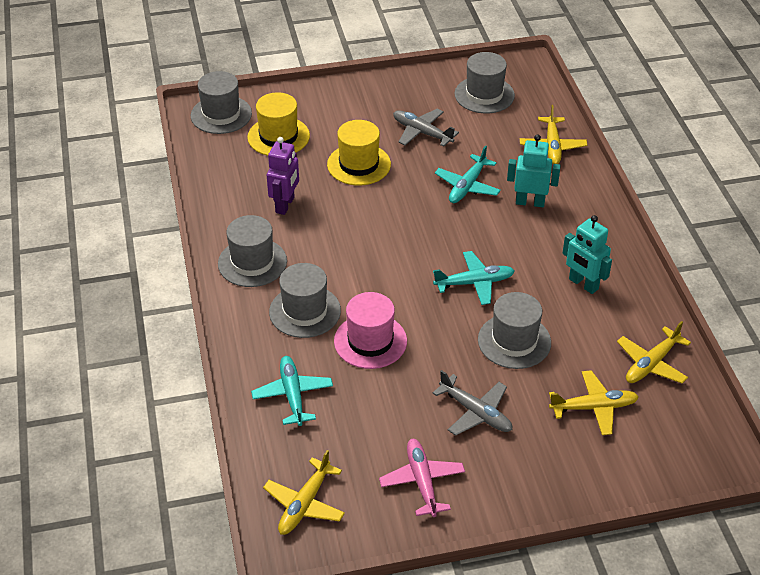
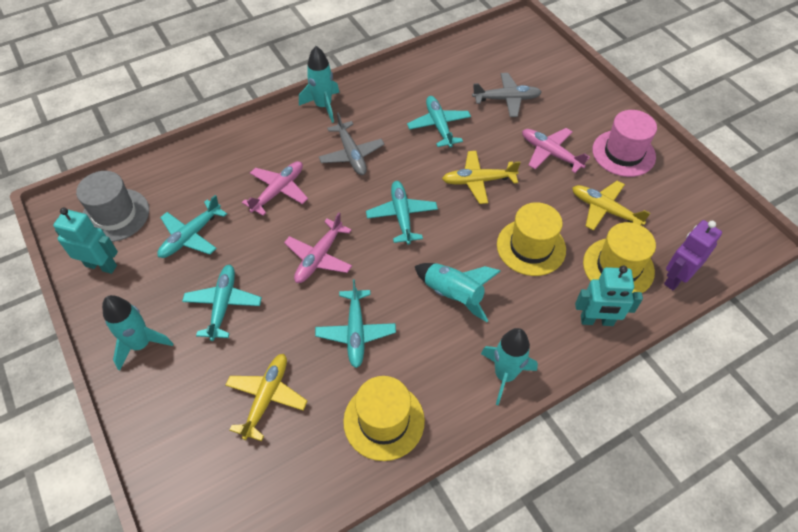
grey hat: 5 -> 1
pink plane: 1 -> 3
turquoise plane: 3 -> 5
turquoise rocket: 0 -> 4
yellow hat: 2 -> 3
yellow plane: 4 -> 3

